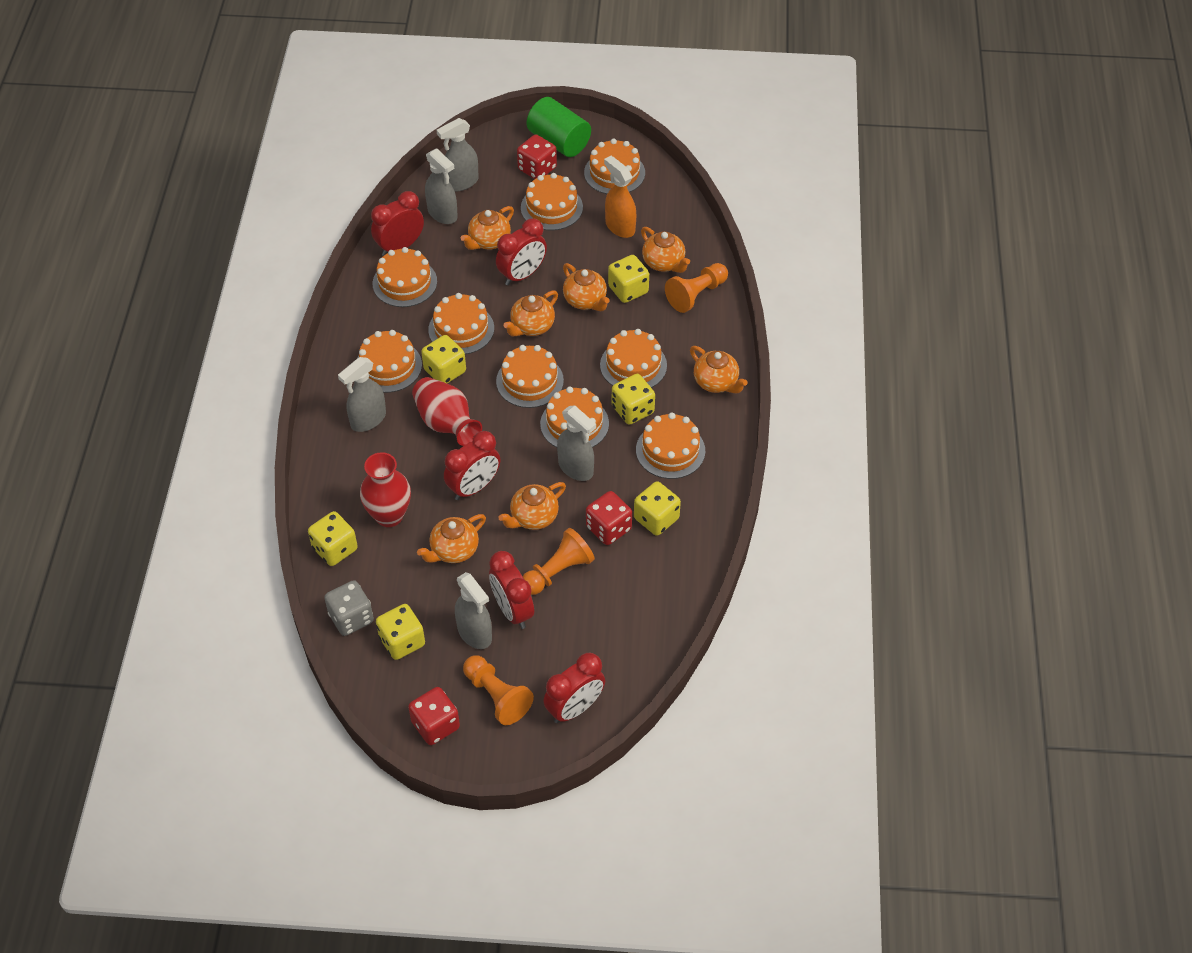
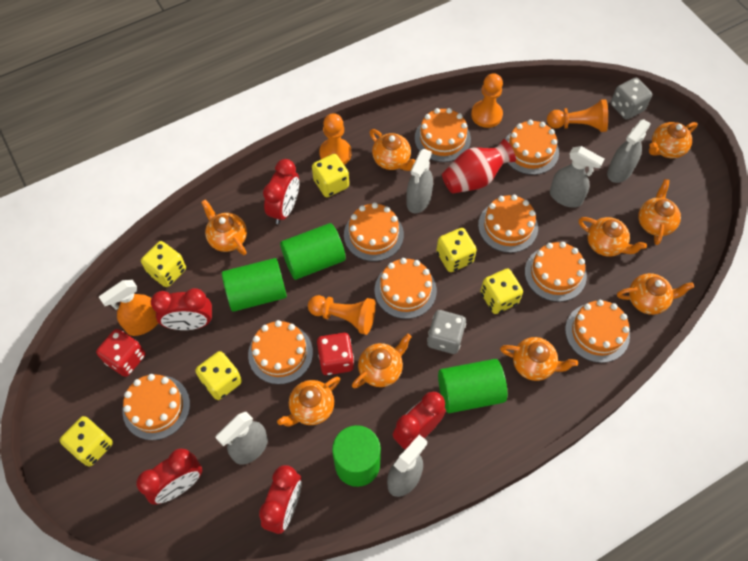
green cylinder: 1 -> 4
grey dice: 1 -> 2
orange pawn: 3 -> 4
orange teapot: 7 -> 9
red dice: 3 -> 2
red vase: 2 -> 1

